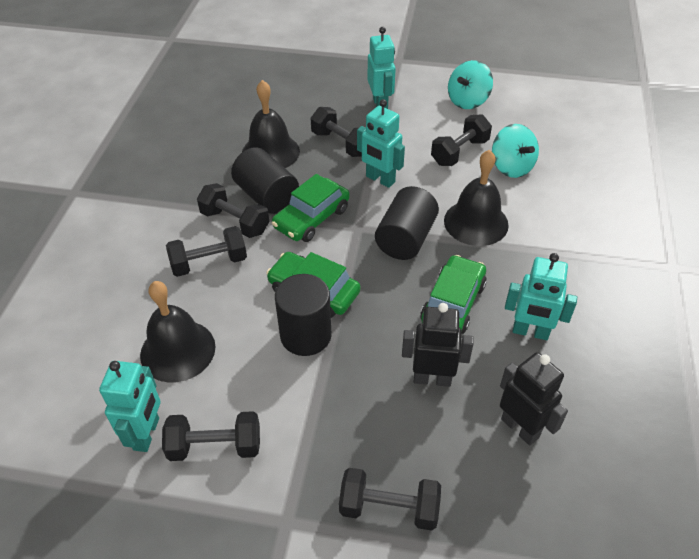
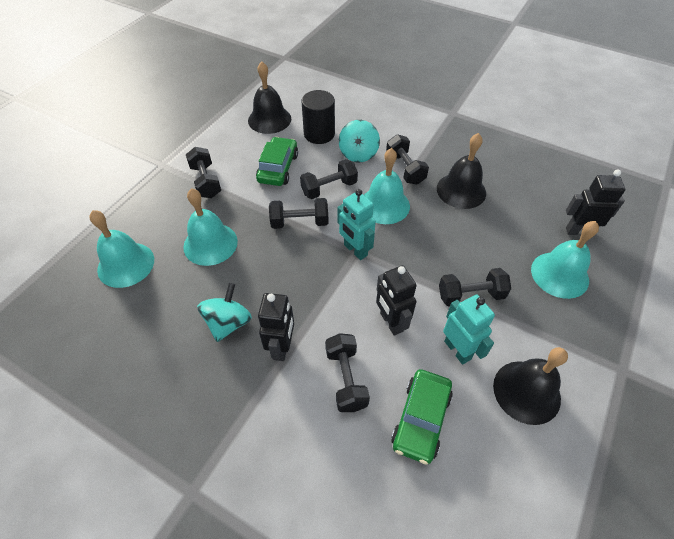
black cylinder: 3 -> 1
black robot: 2 -> 3
green car: 3 -> 2
turquoise bell: 0 -> 4
turquoise robot: 4 -> 2

